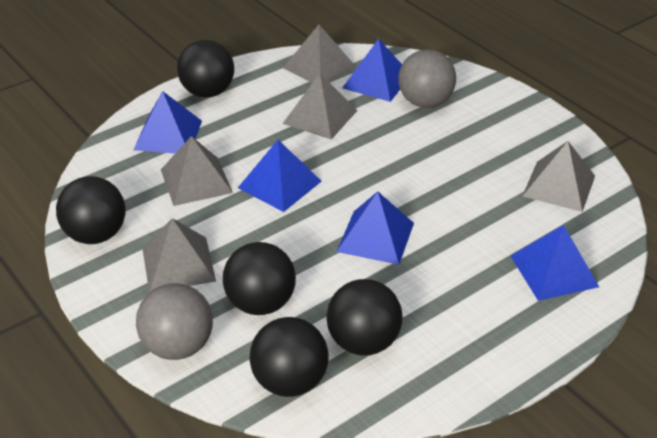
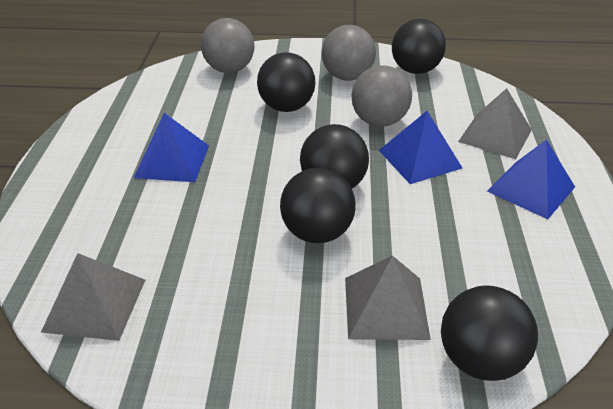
blue pyramid: 5 -> 3
grey ball: 2 -> 3
grey pyramid: 5 -> 3

